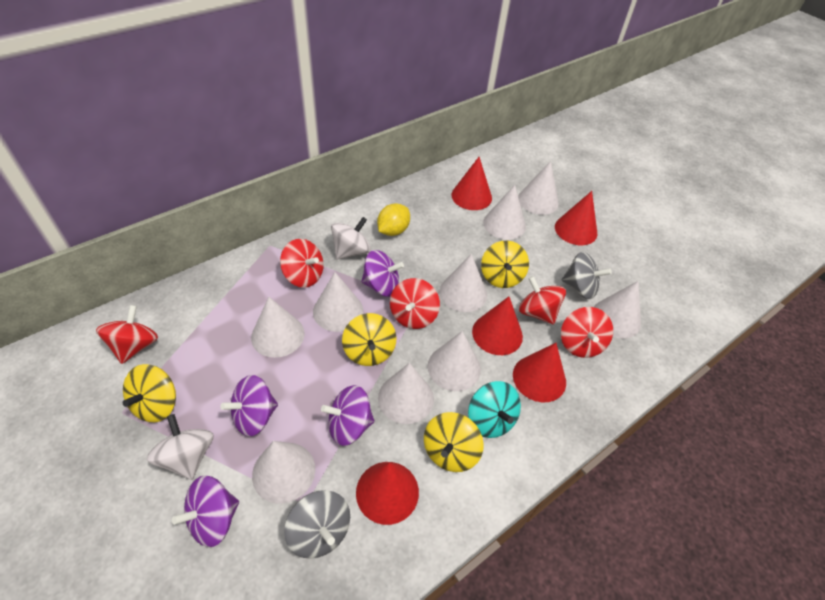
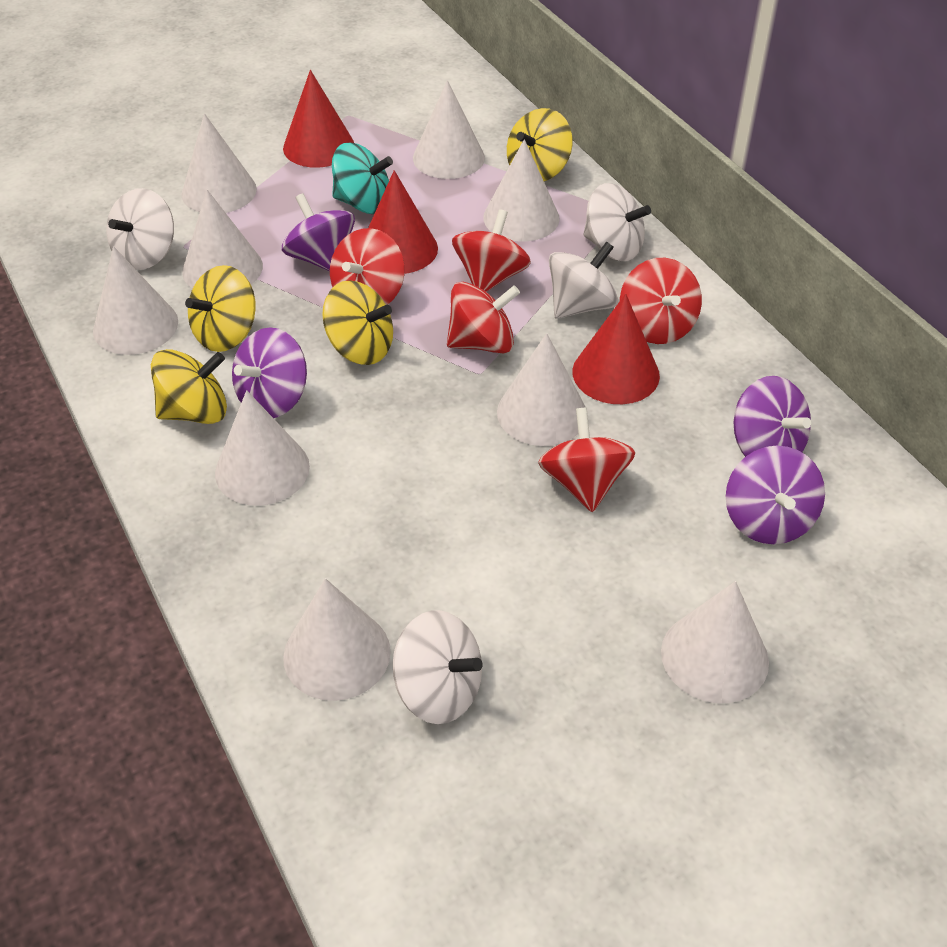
grey spinning top: 2 -> 0
red cone: 5 -> 3
white spinning top: 2 -> 4
yellow lemon: 1 -> 0

